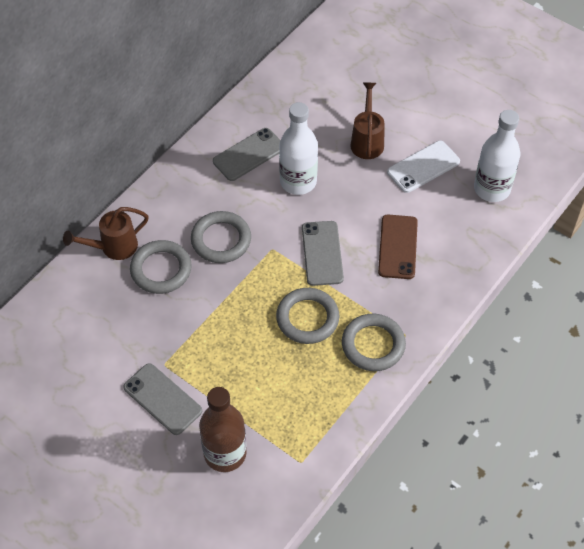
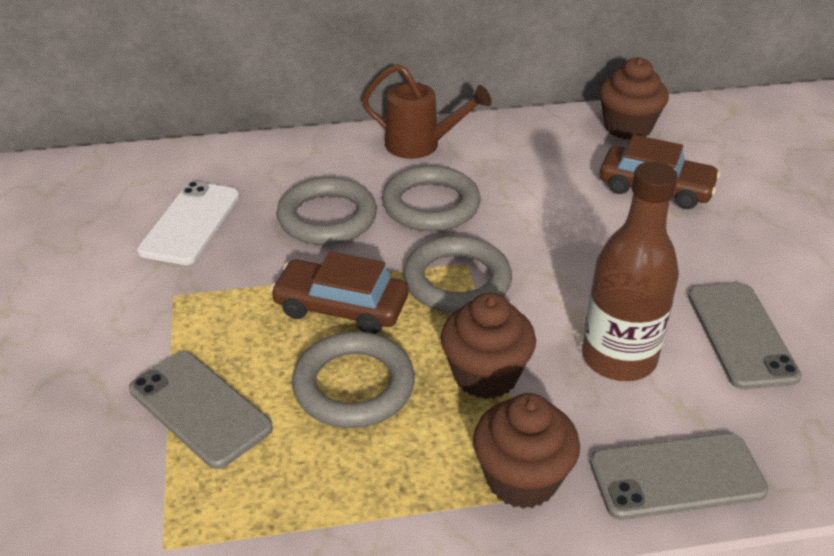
brown car: 0 -> 2
brown cupcake: 0 -> 3
brown phone: 1 -> 0
brown watering can: 2 -> 1
white bottle: 2 -> 0

